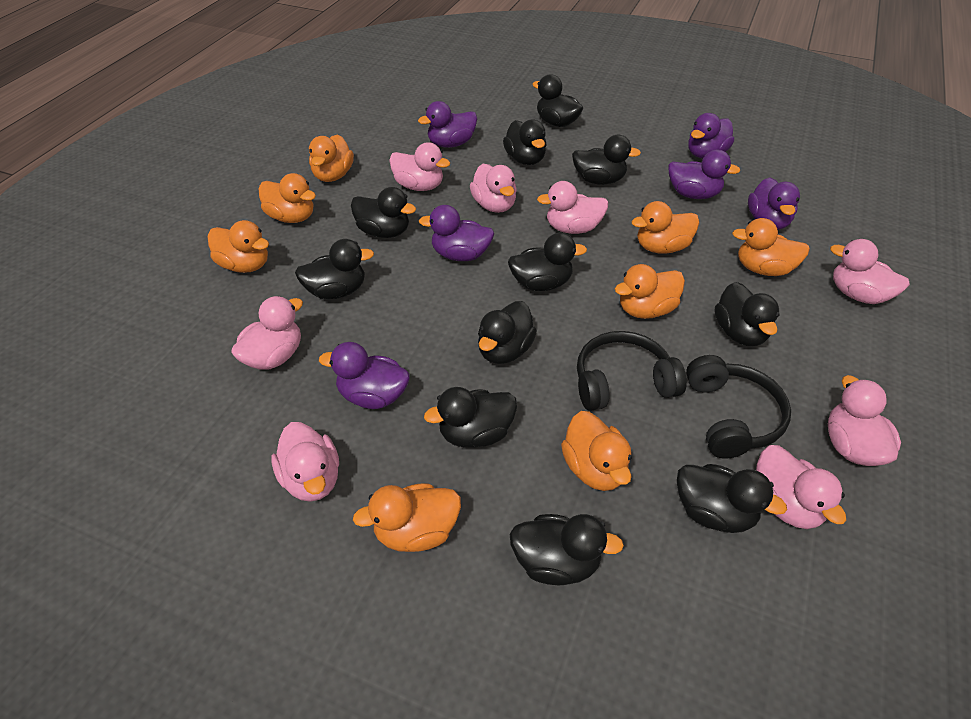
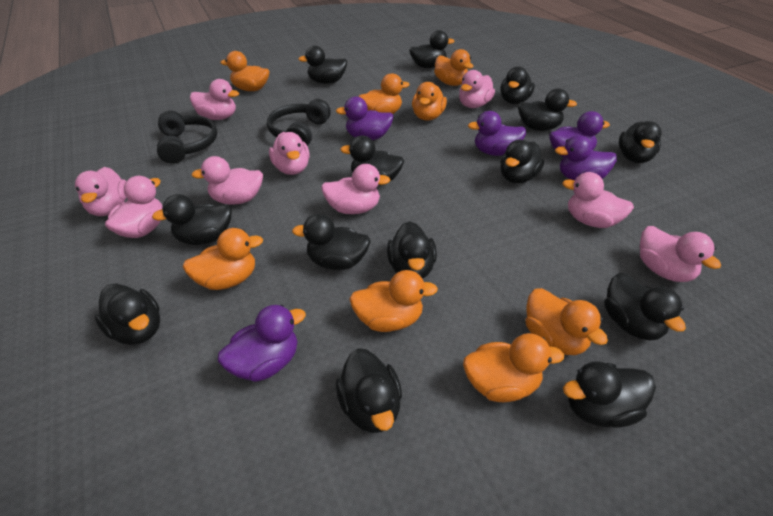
black duck: 11 -> 14
pink duck: 8 -> 9
purple duck: 6 -> 5

